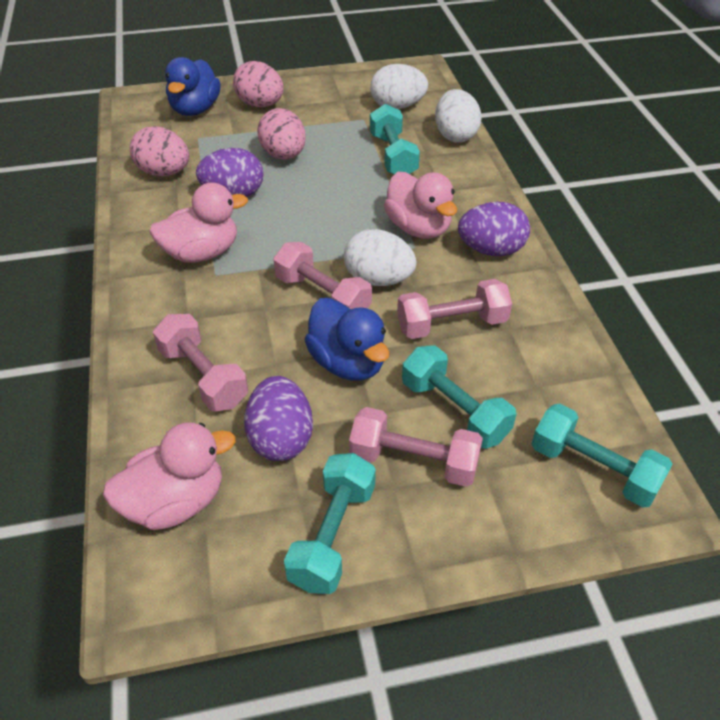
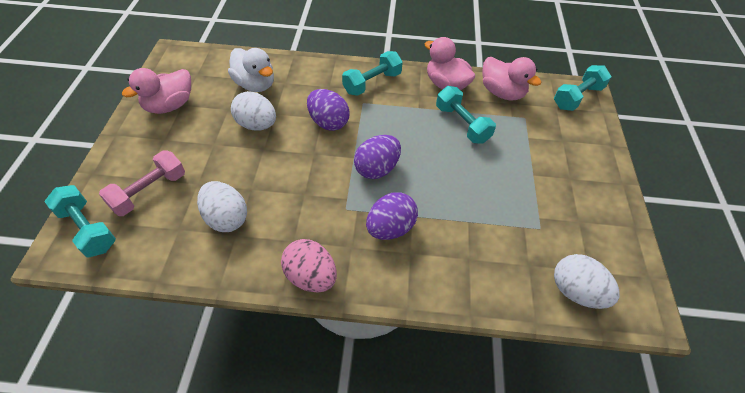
blue duck: 2 -> 0
pink dumbbell: 4 -> 1
pink egg: 3 -> 1
white duck: 0 -> 1

